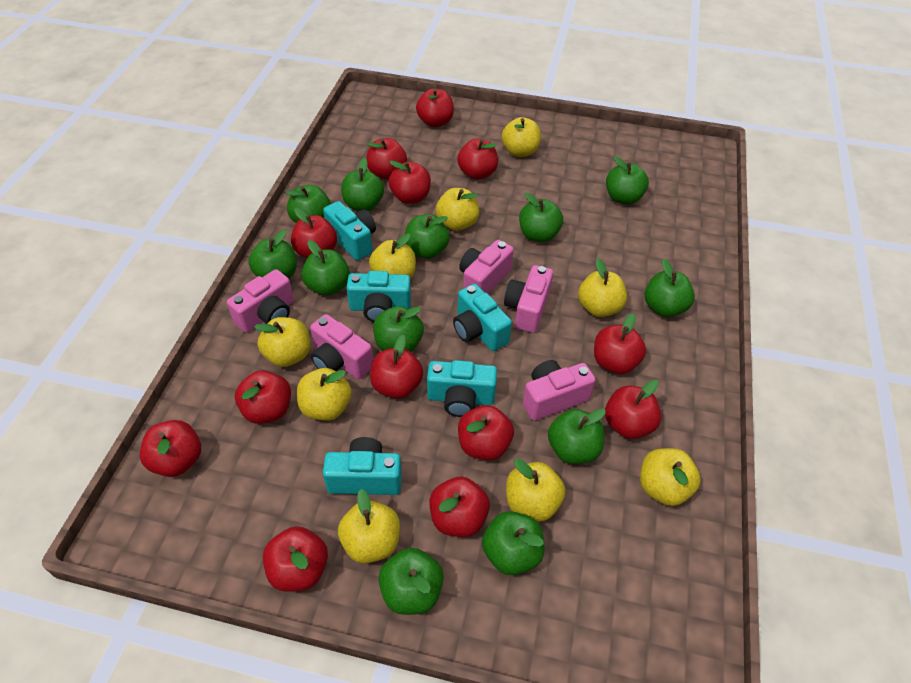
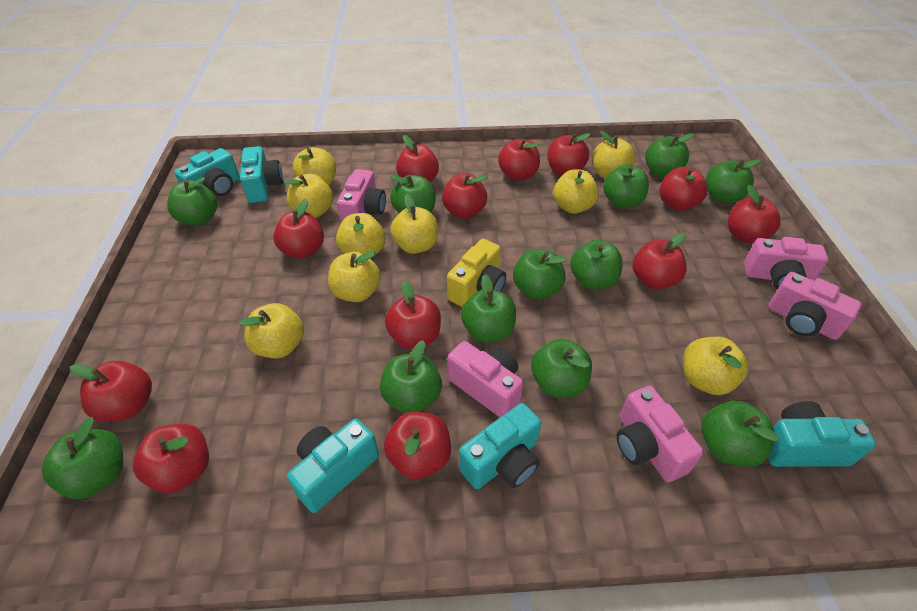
red apple: 13 -> 12
yellow camera: 0 -> 1

